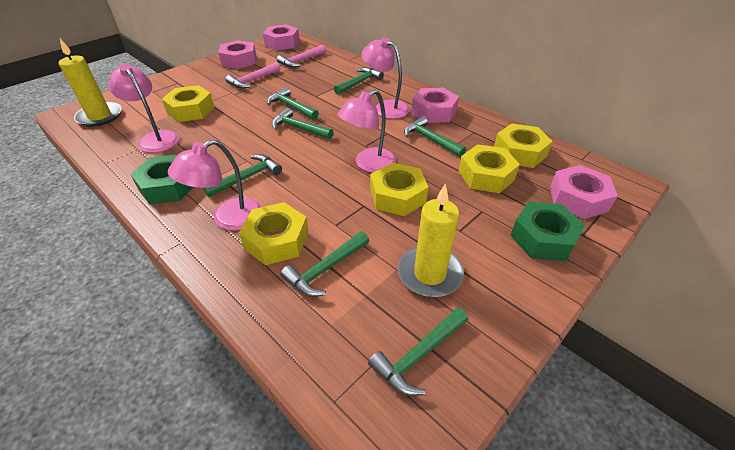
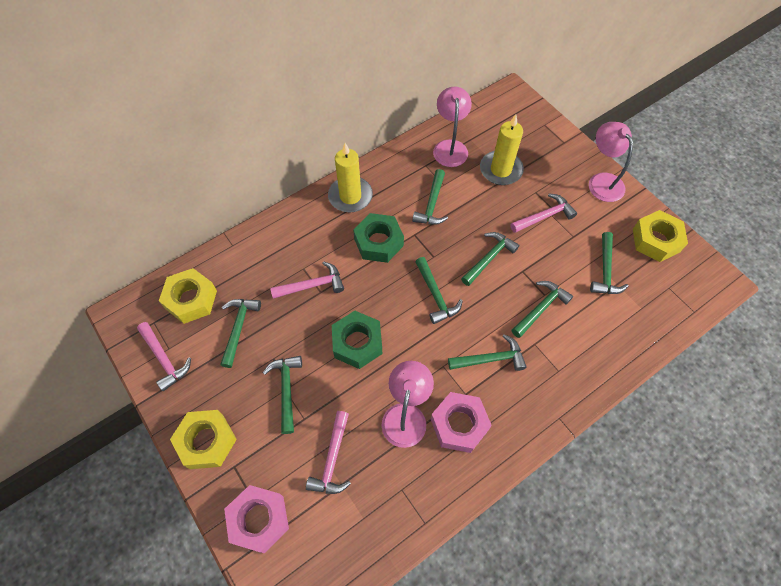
green hammer: 7 -> 8
pink hammer: 2 -> 4
pink lamp: 4 -> 3
pink nut: 4 -> 2
yellow nut: 5 -> 3

